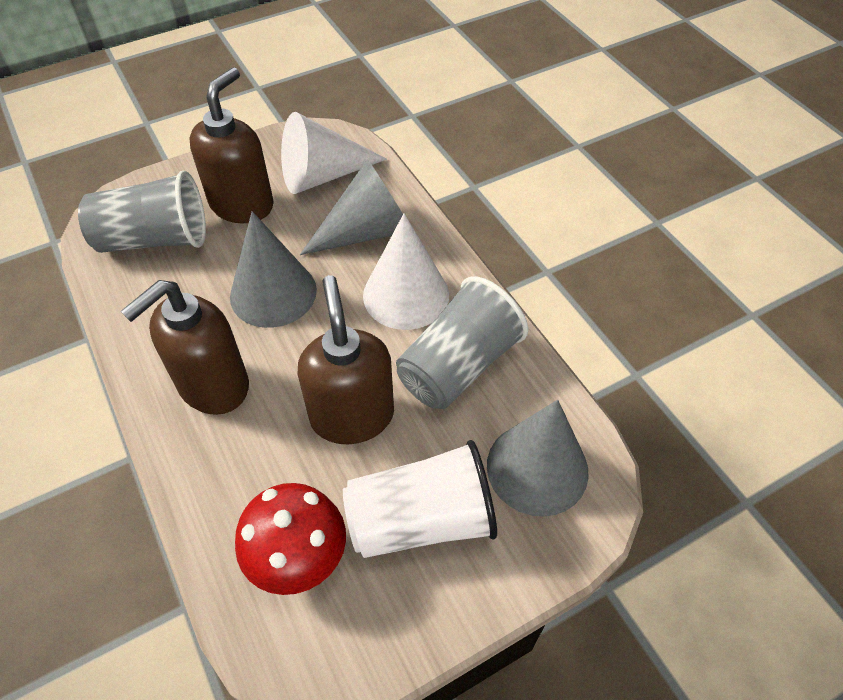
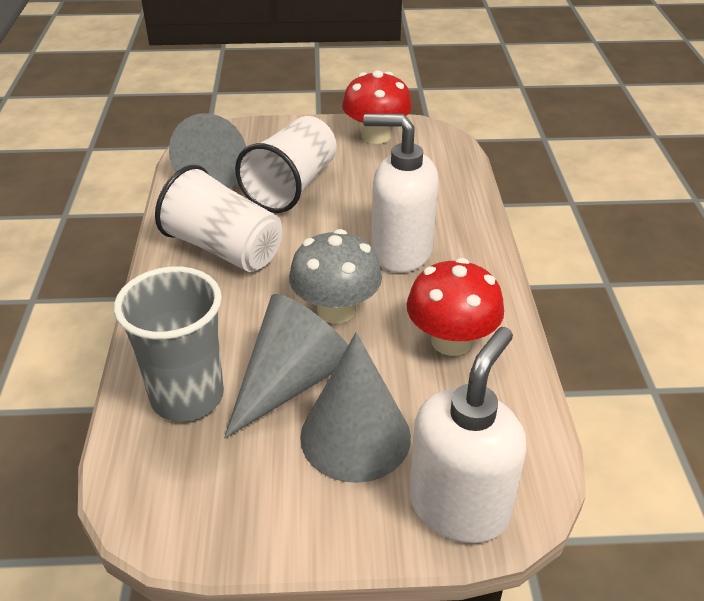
brown soap dispenser: 3 -> 0
grey cup: 2 -> 1
grey mushroom: 0 -> 1
red mushroom: 1 -> 2
white cone: 2 -> 0
white cup: 1 -> 2
white soap dispenser: 0 -> 2

